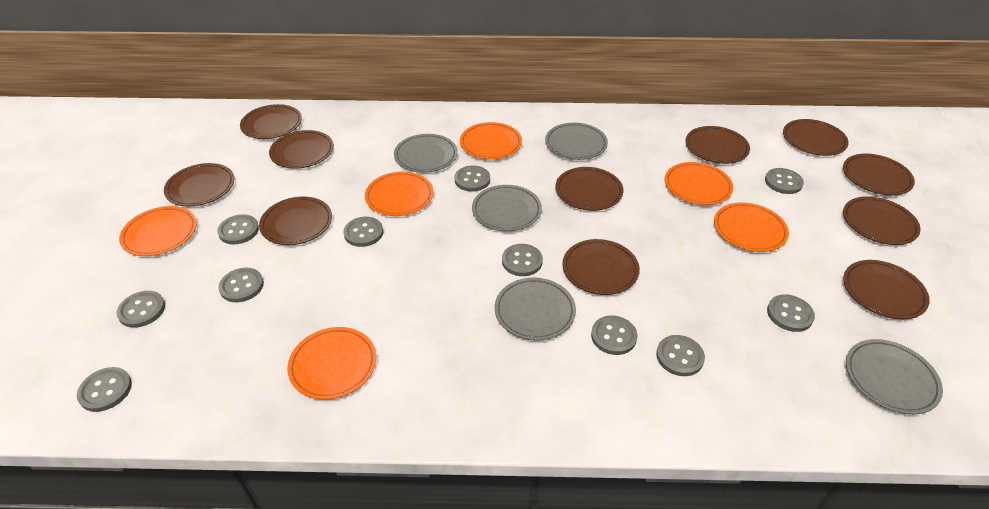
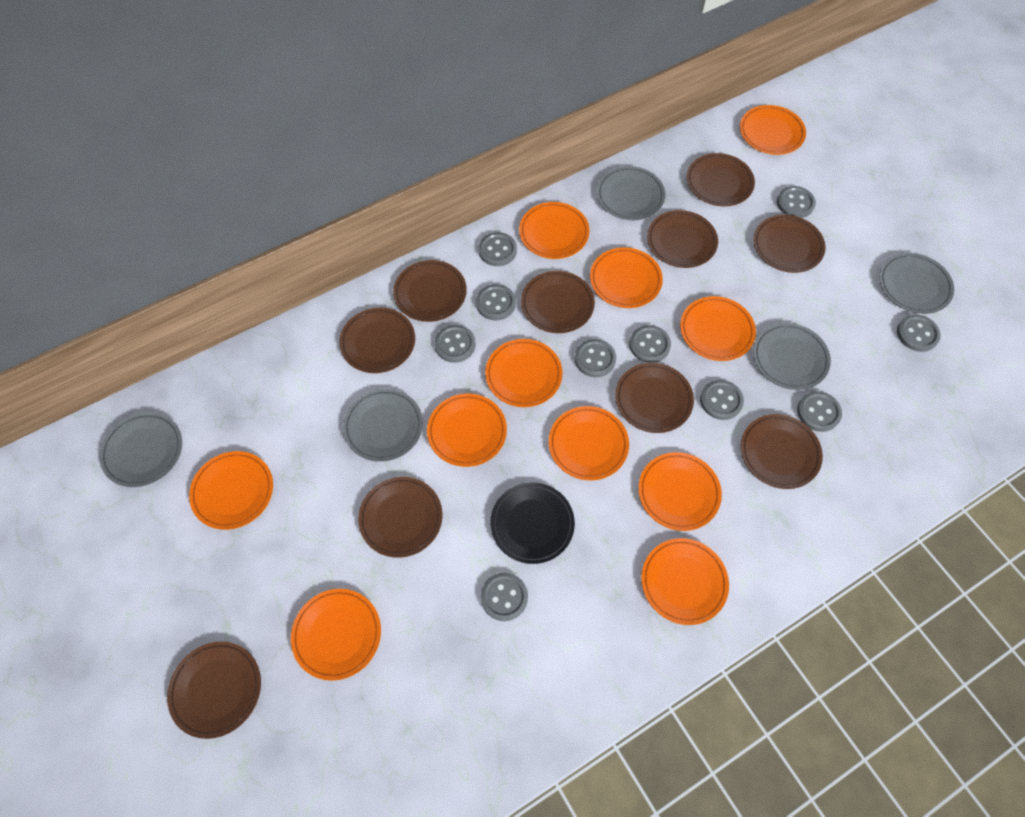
black plate: 0 -> 1
brown plate: 11 -> 10
grey button: 11 -> 10
orange plate: 6 -> 11

